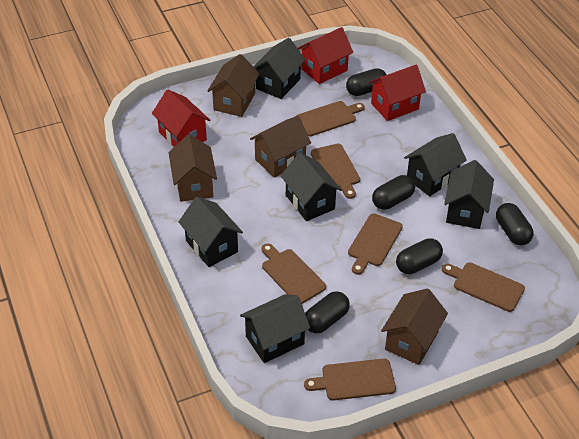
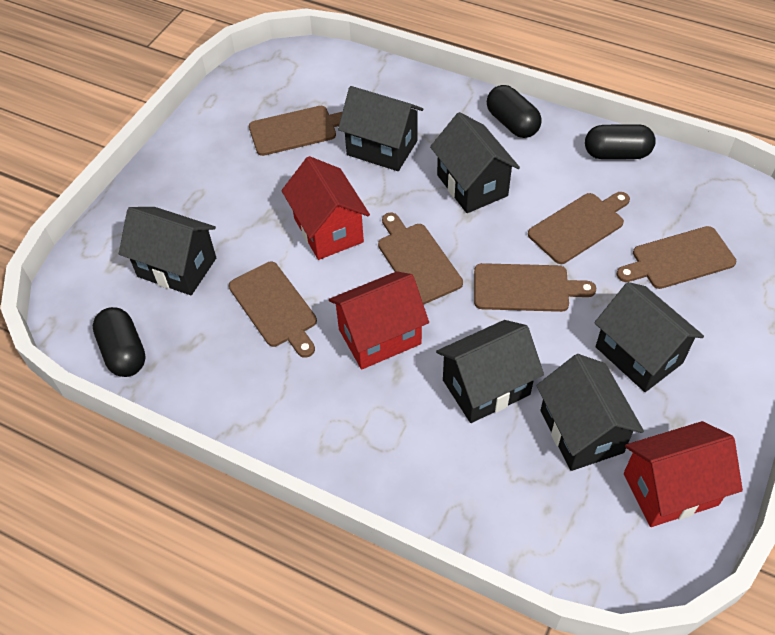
black capsule: 5 -> 3
brown house: 4 -> 0

